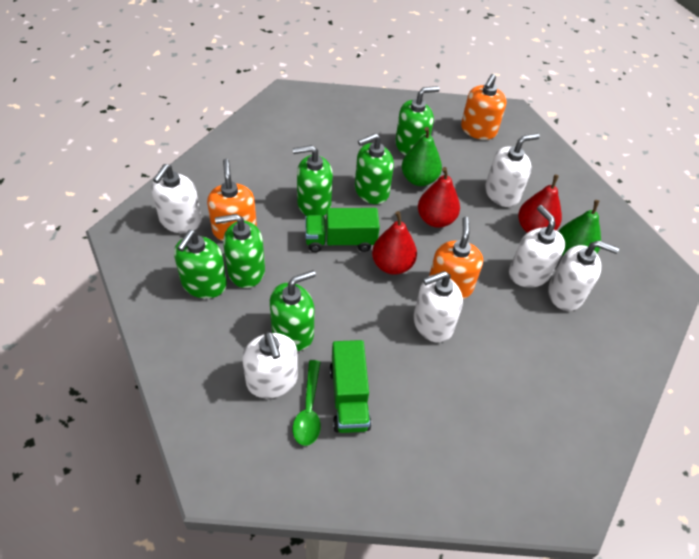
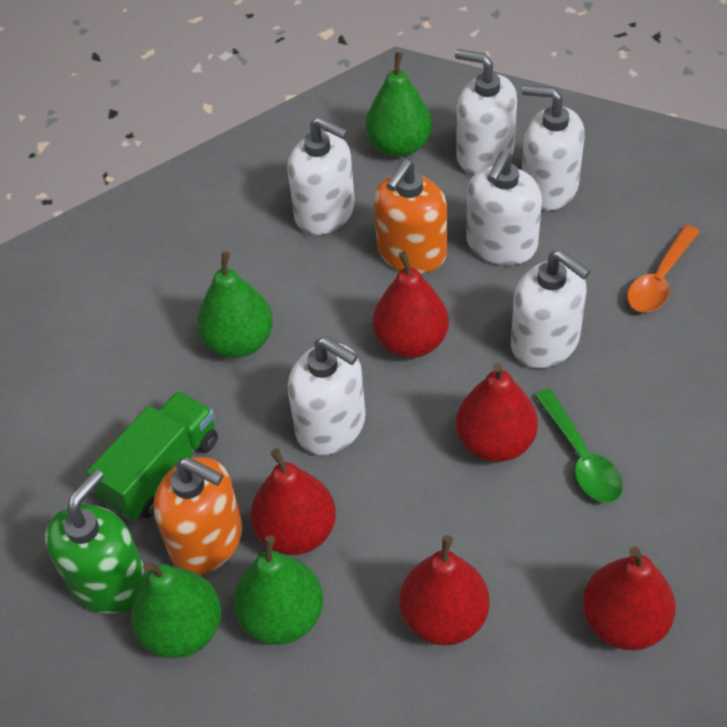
green pear: 2 -> 4
green soap dispenser: 6 -> 1
green truck: 2 -> 1
orange soap dispenser: 3 -> 2
orange spoon: 0 -> 1
red pear: 3 -> 5

